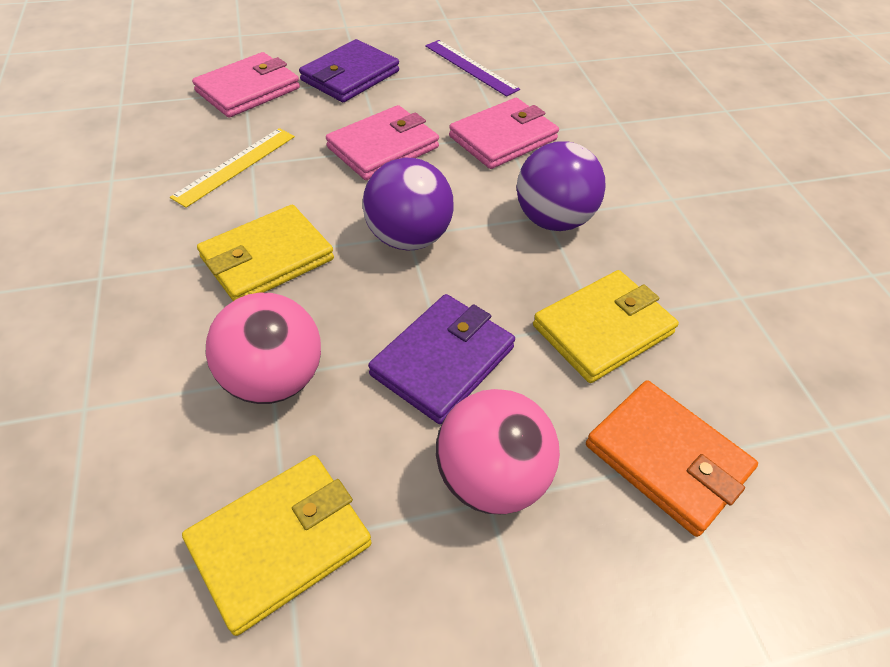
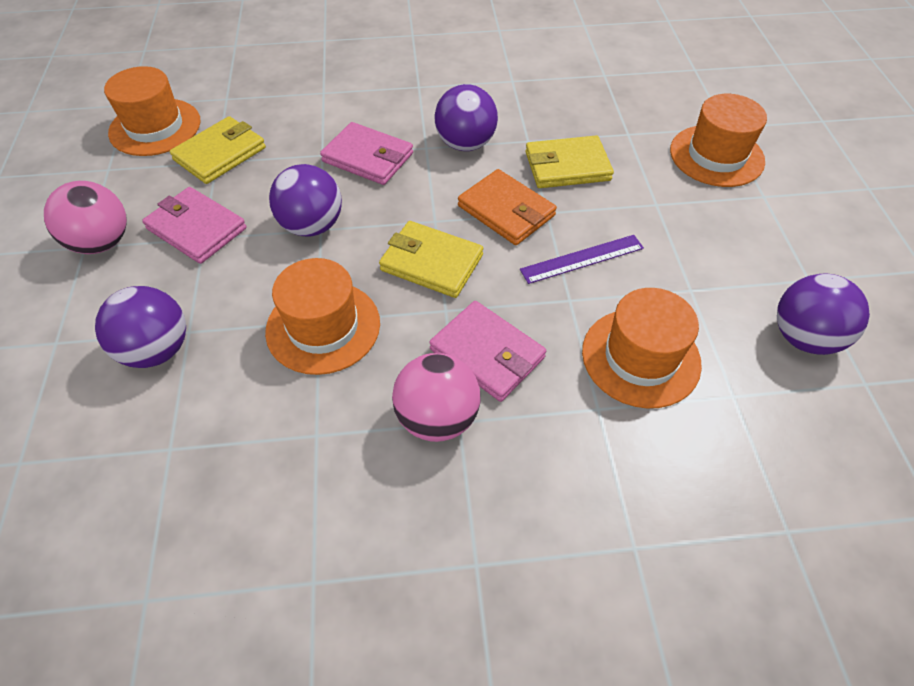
orange hat: 0 -> 4
purple ball: 2 -> 4
purple wallet: 2 -> 0
yellow ruler: 1 -> 0

